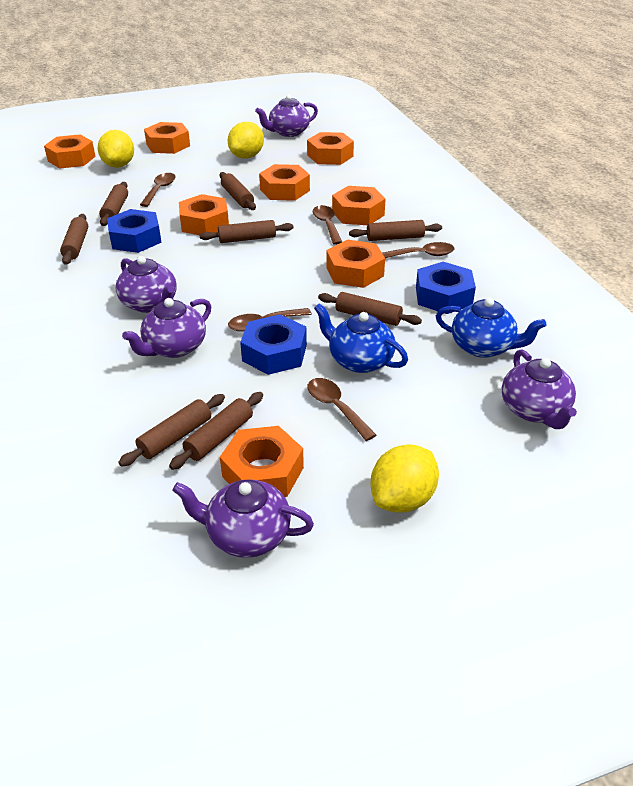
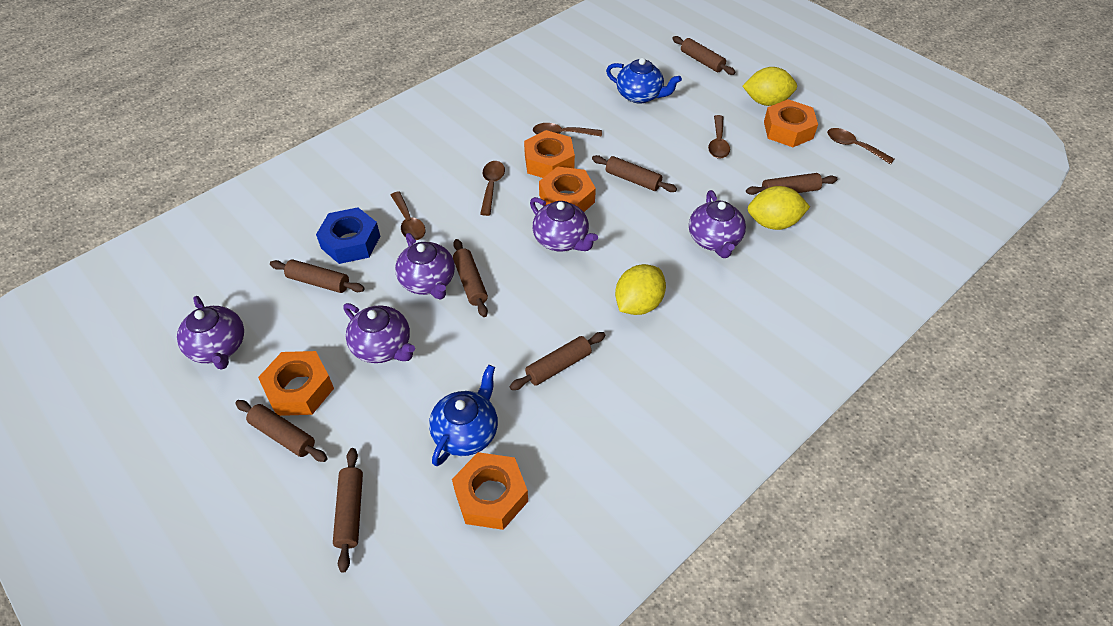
blue nut: 3 -> 1
orange nut: 8 -> 5

